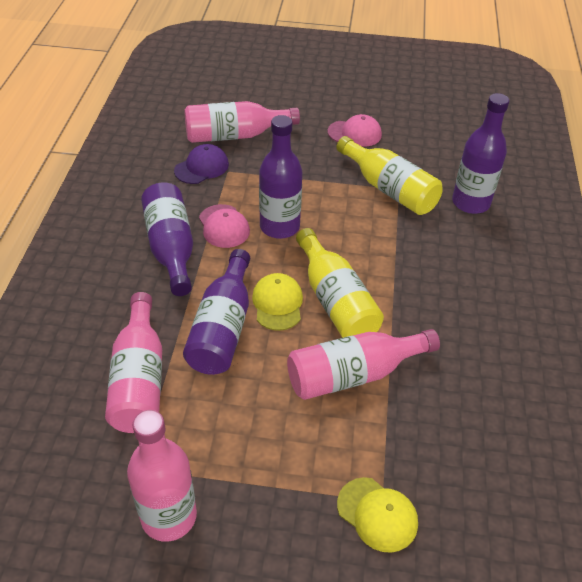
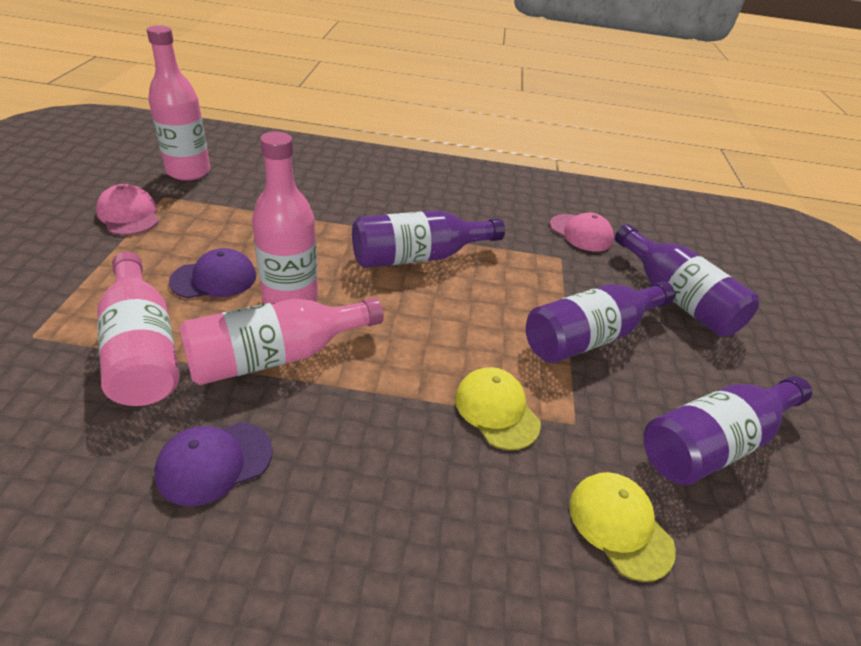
purple cap: 1 -> 2
yellow bottle: 2 -> 0

